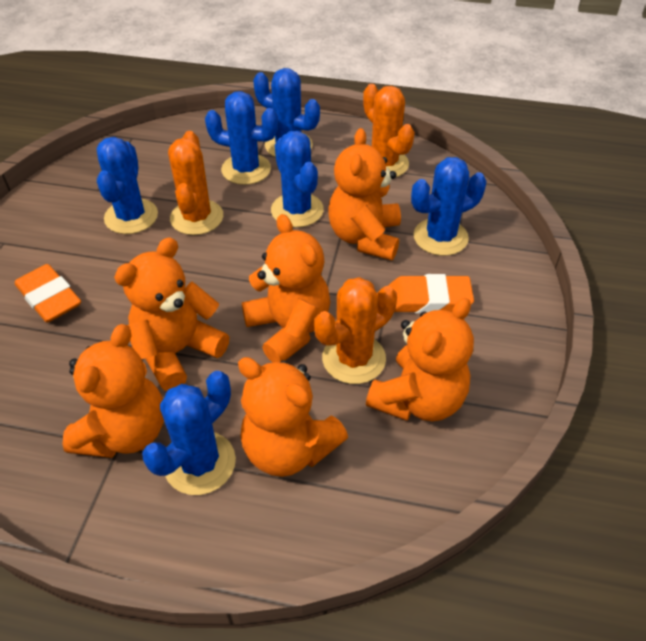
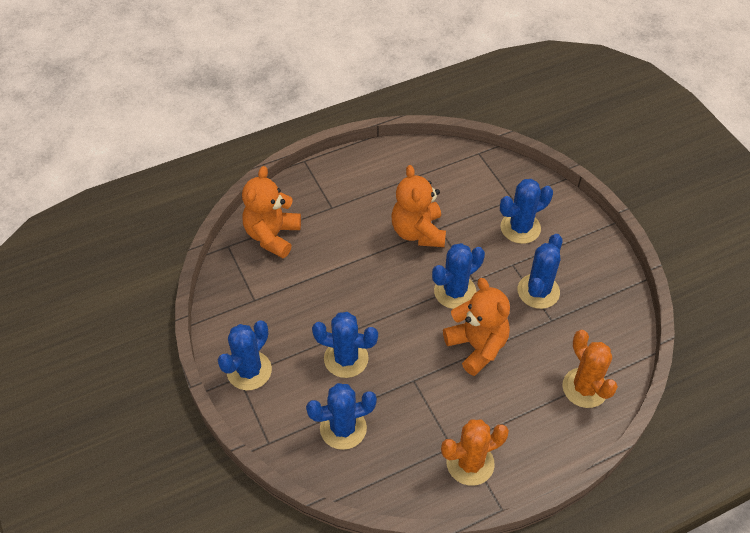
orange cactus: 3 -> 2
orange eraser: 2 -> 0
orange teddy bear: 6 -> 3

